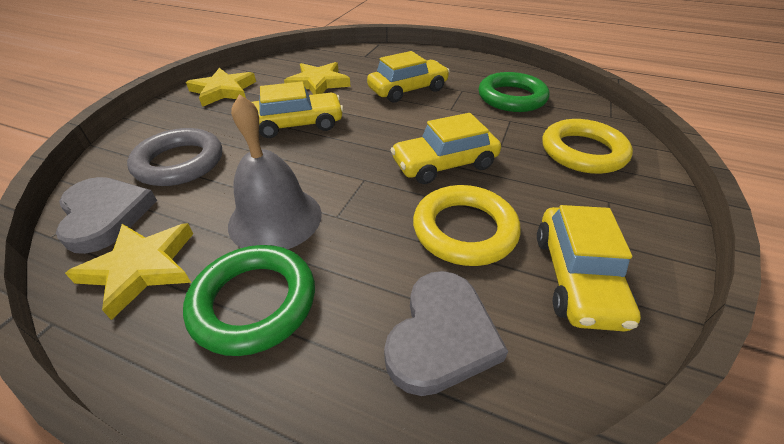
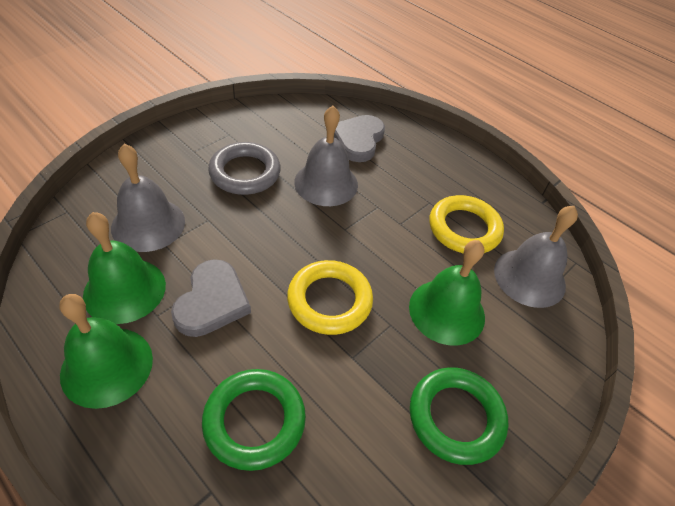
green bell: 0 -> 3
grey bell: 1 -> 3
yellow car: 4 -> 0
yellow star: 3 -> 0

